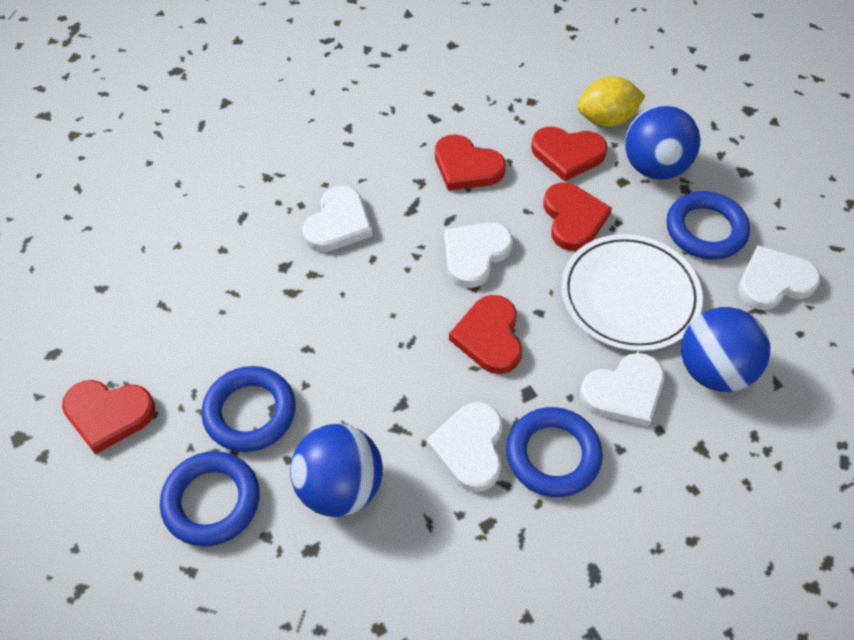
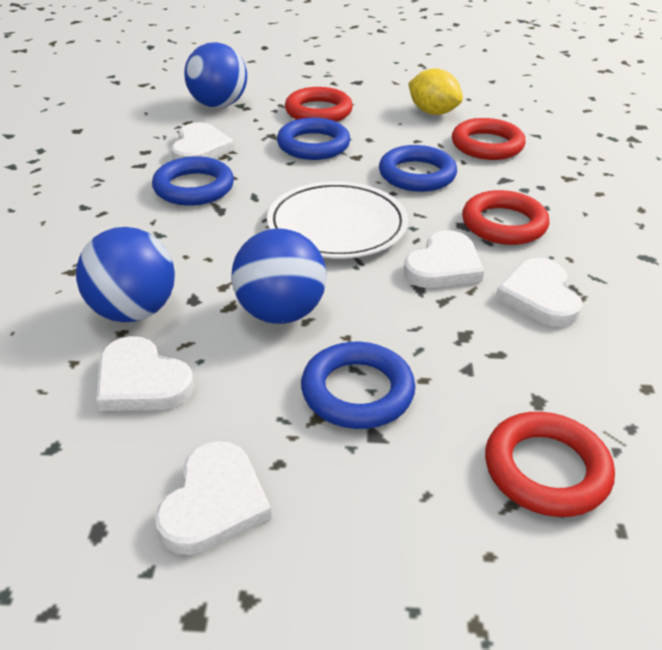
red heart: 5 -> 0
red ring: 0 -> 4

